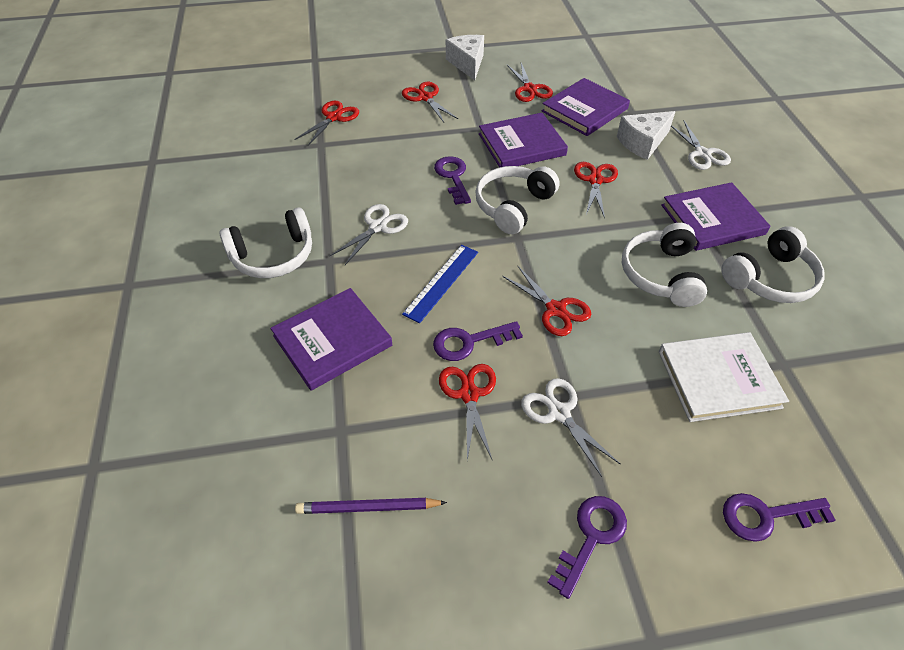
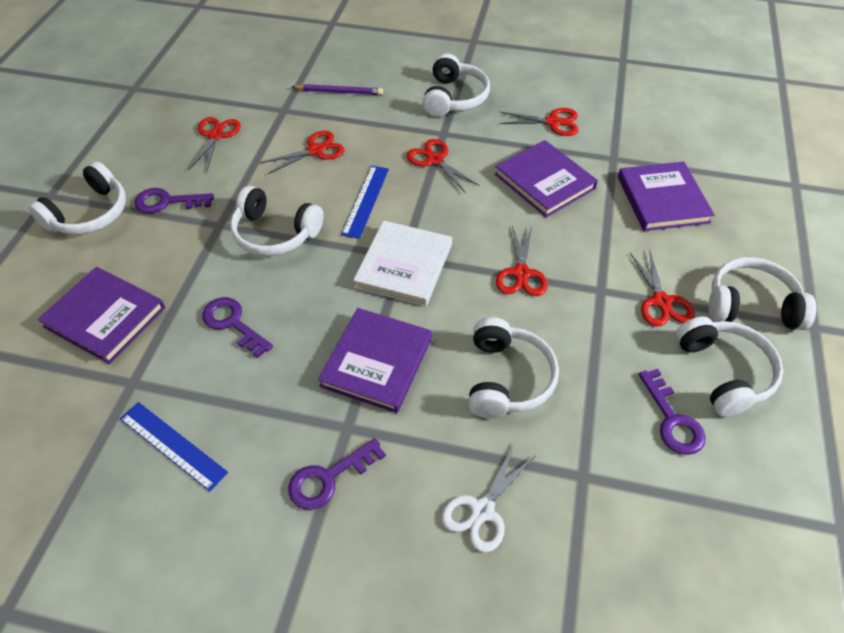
blue ruler: 1 -> 2
white cheese: 2 -> 0
white headphones: 4 -> 6
white scissors: 3 -> 1

